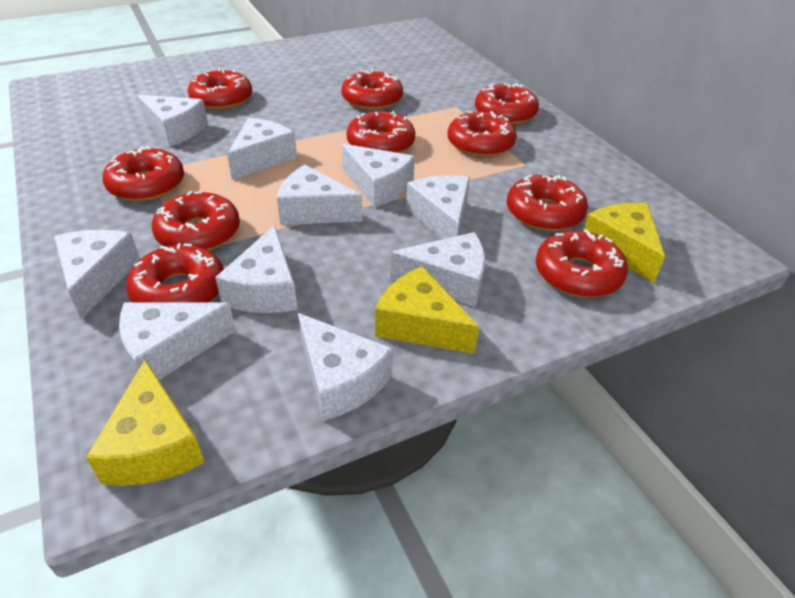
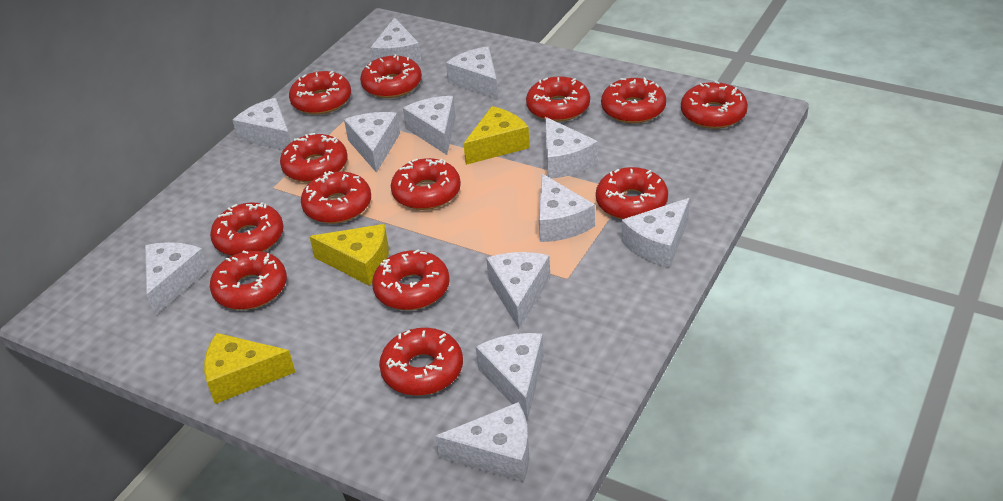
red donut: 10 -> 13
white cheese: 10 -> 12

